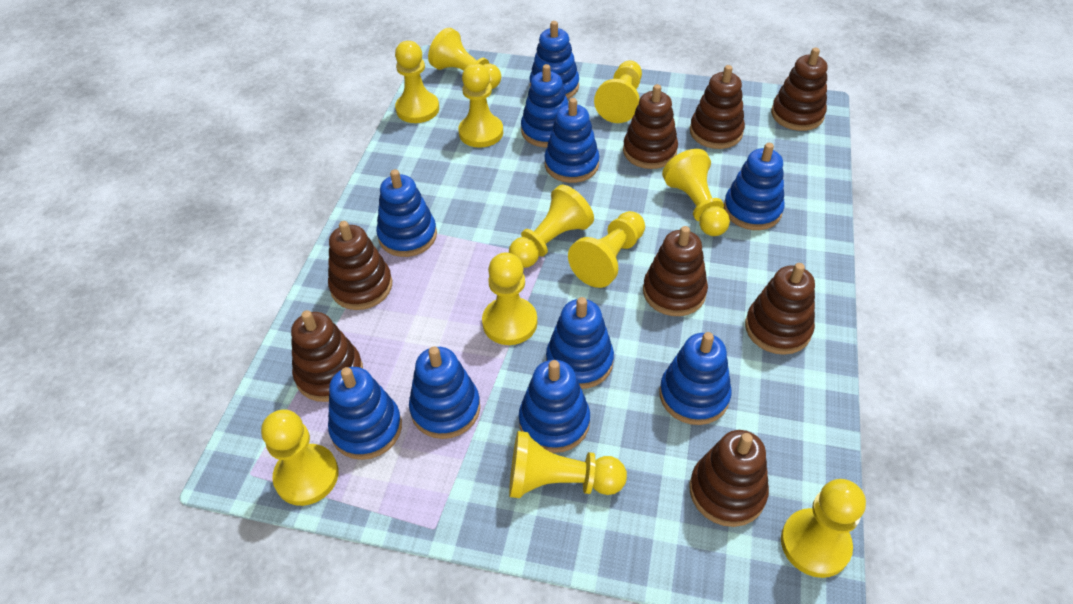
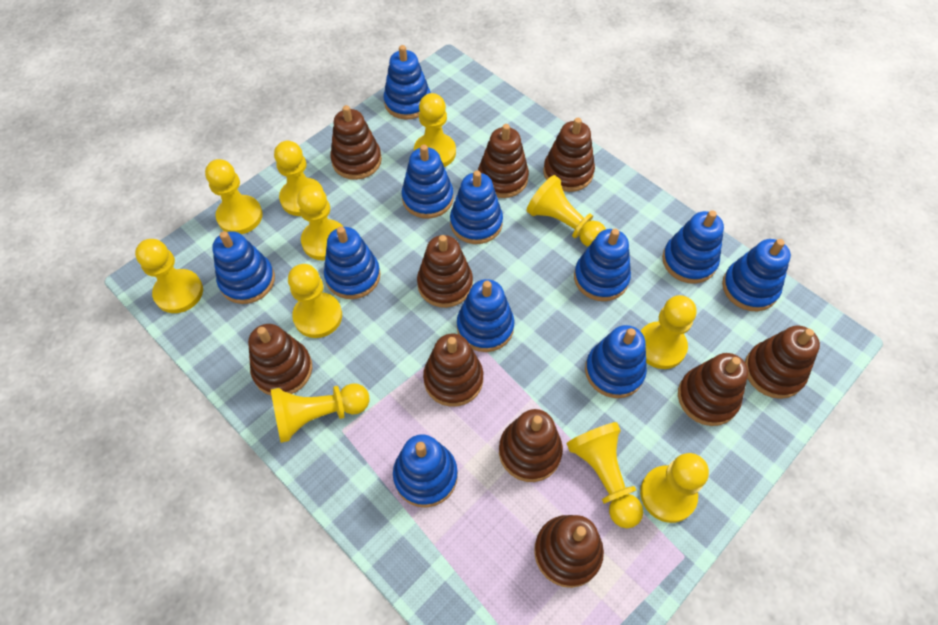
blue stacking toy: 10 -> 11
brown stacking toy: 8 -> 10

